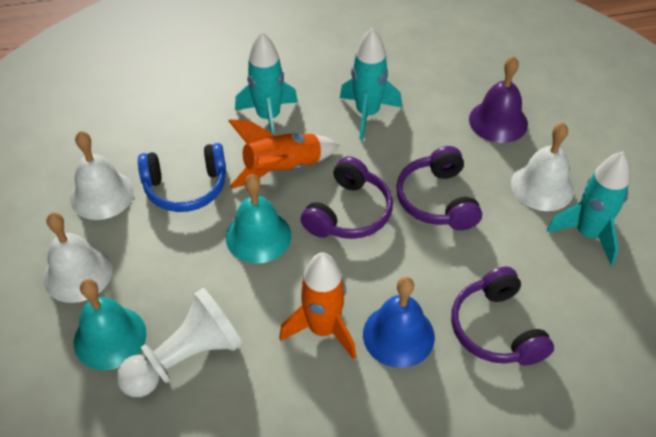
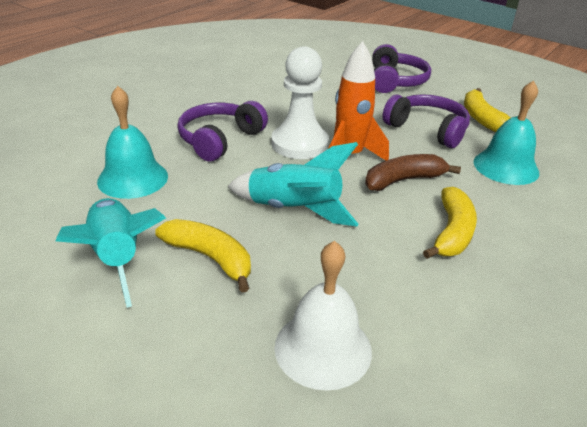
blue bell: 1 -> 0
blue headphones: 1 -> 0
brown banana: 0 -> 1
orange rocket: 2 -> 1
purple bell: 1 -> 0
turquoise rocket: 3 -> 2
white bell: 3 -> 1
yellow banana: 0 -> 3

